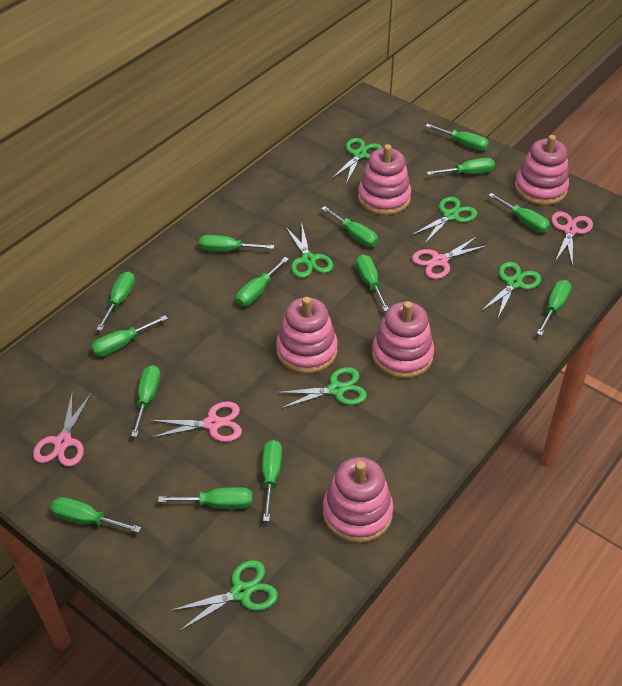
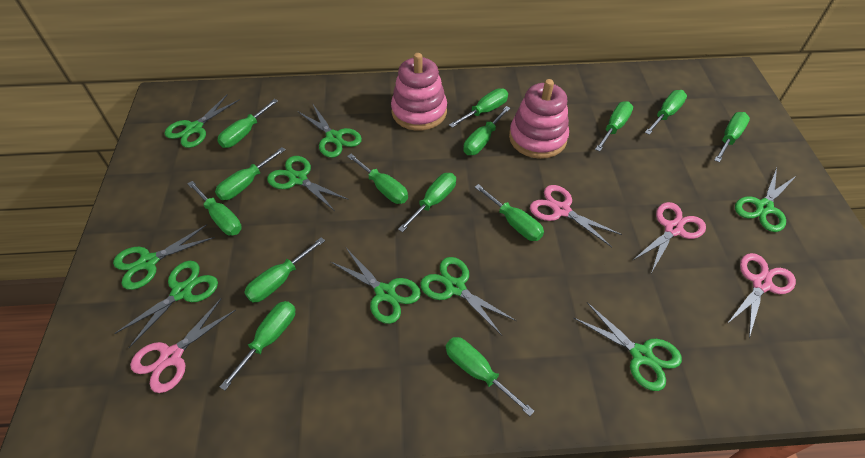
green scissors: 6 -> 9
pink stacking toy: 5 -> 2

